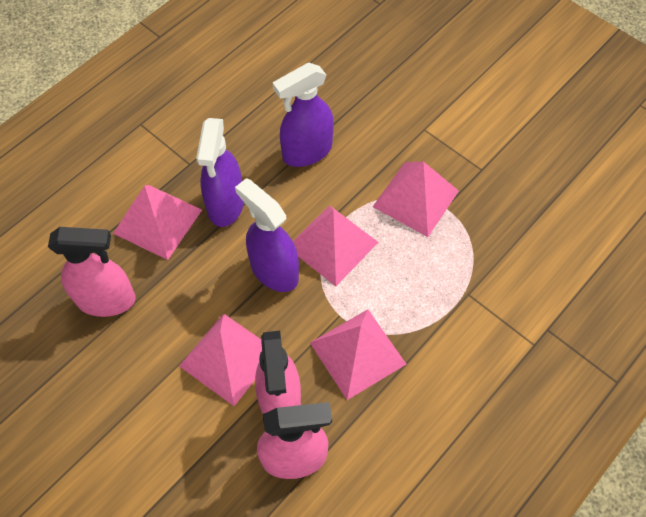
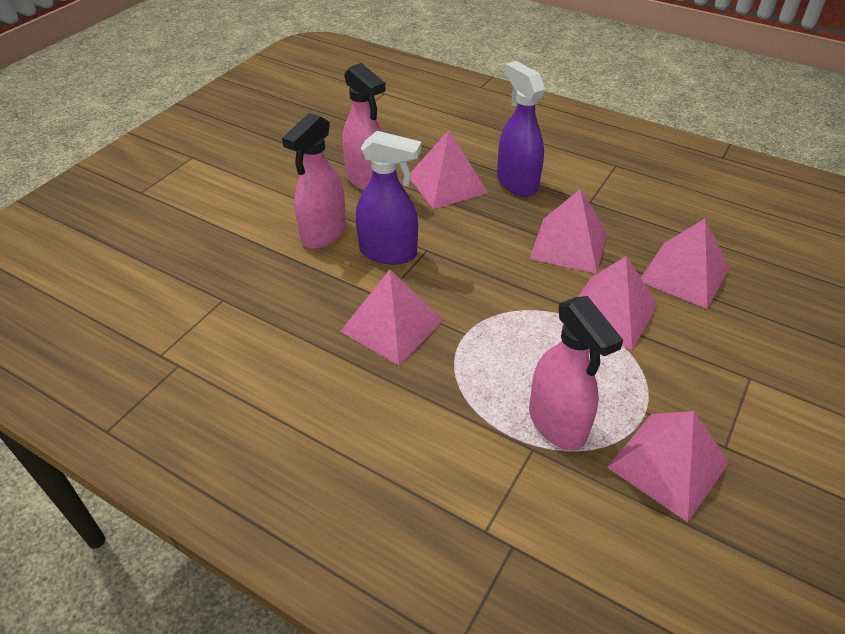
pink pyramid: 5 -> 6
purple spray bottle: 3 -> 2

